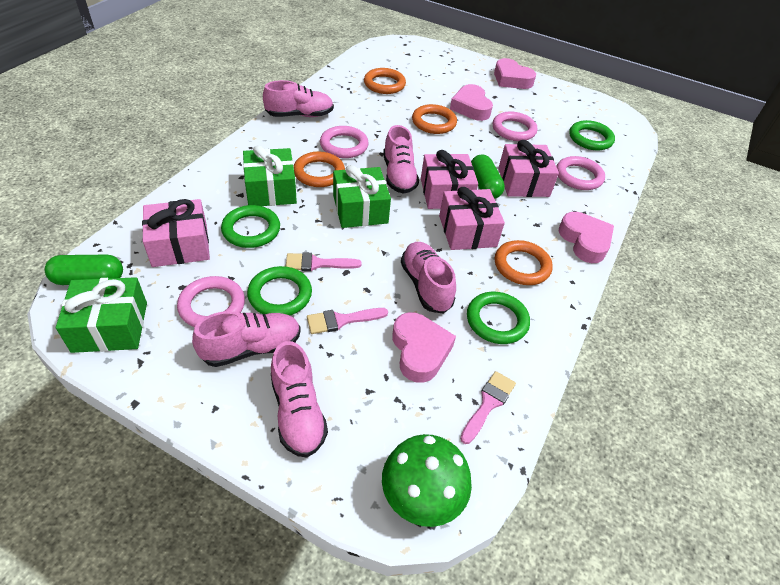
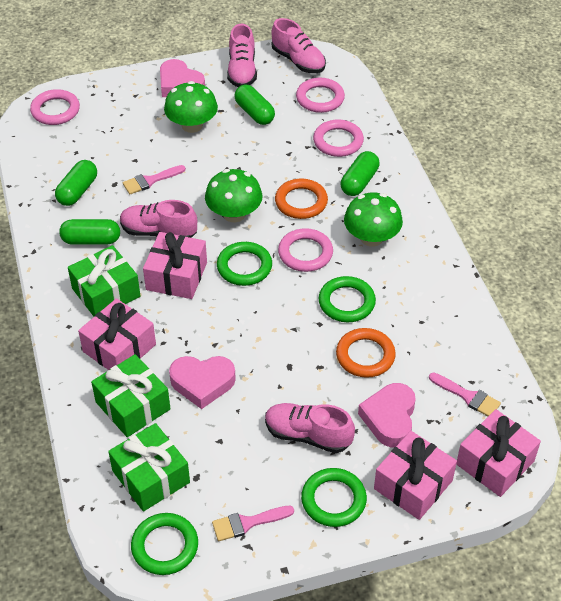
green capsule: 2 -> 4
green mushroom: 1 -> 3
orange ring: 4 -> 2
pink heart: 4 -> 3
pink shoe: 5 -> 4

